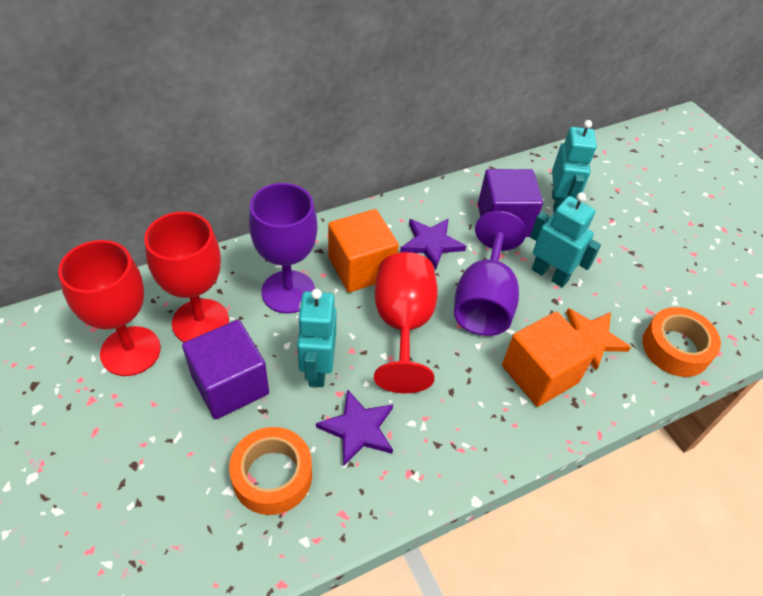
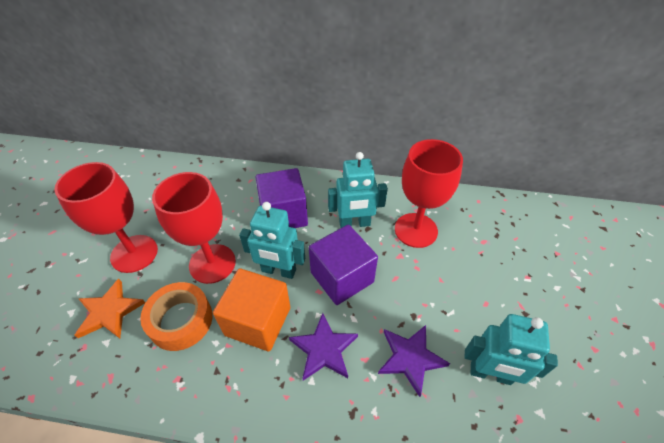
orange cube: 2 -> 1
orange tape: 2 -> 1
purple goblet: 2 -> 0

